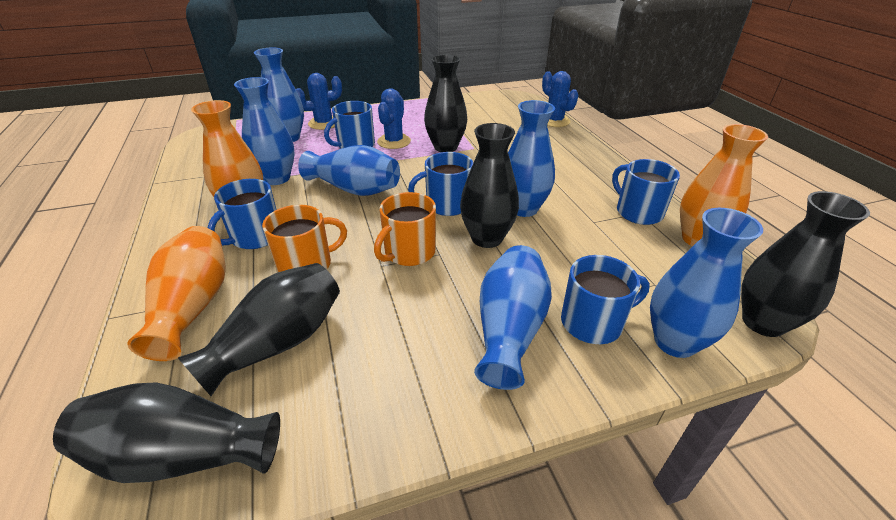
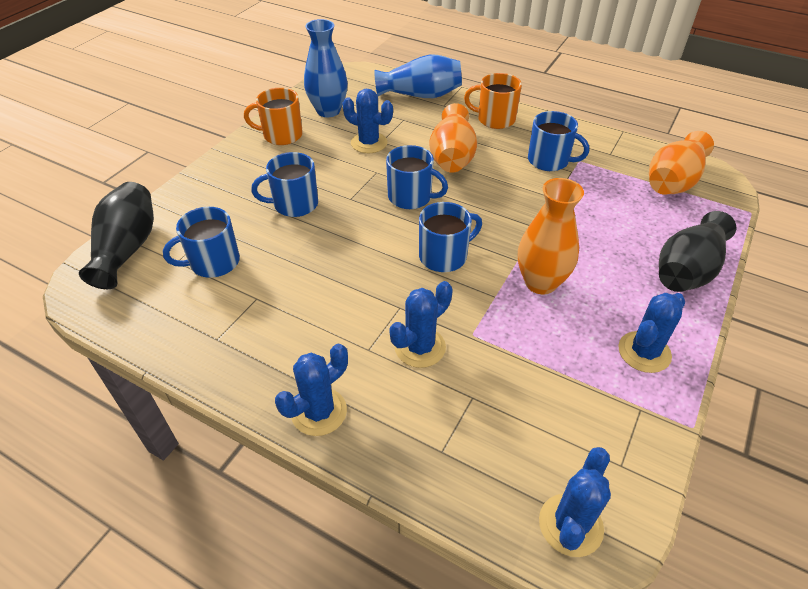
black vase: 5 -> 2
blue cactus: 3 -> 5
blue vase: 6 -> 2

